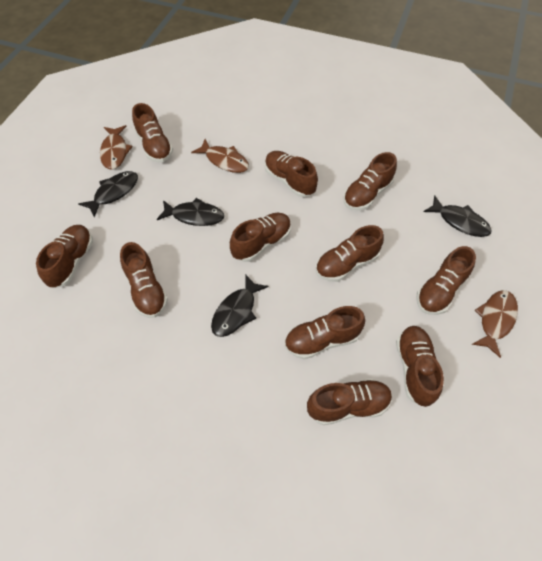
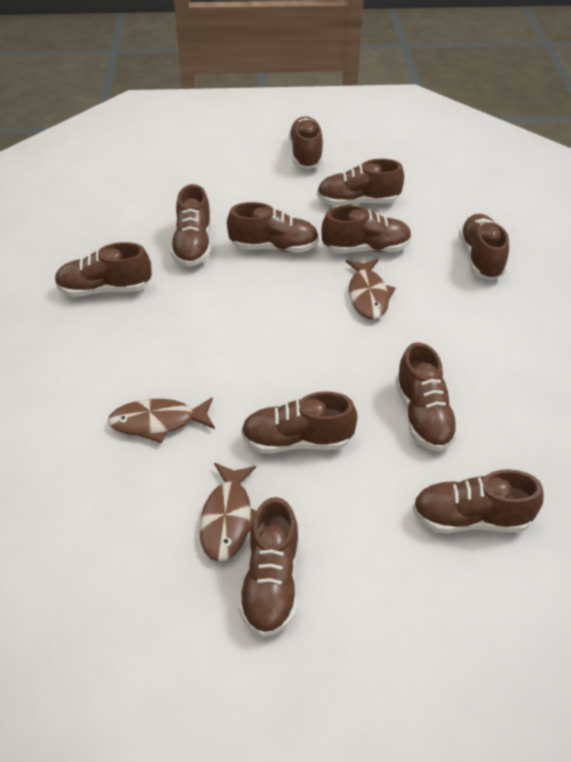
black fish: 4 -> 0

